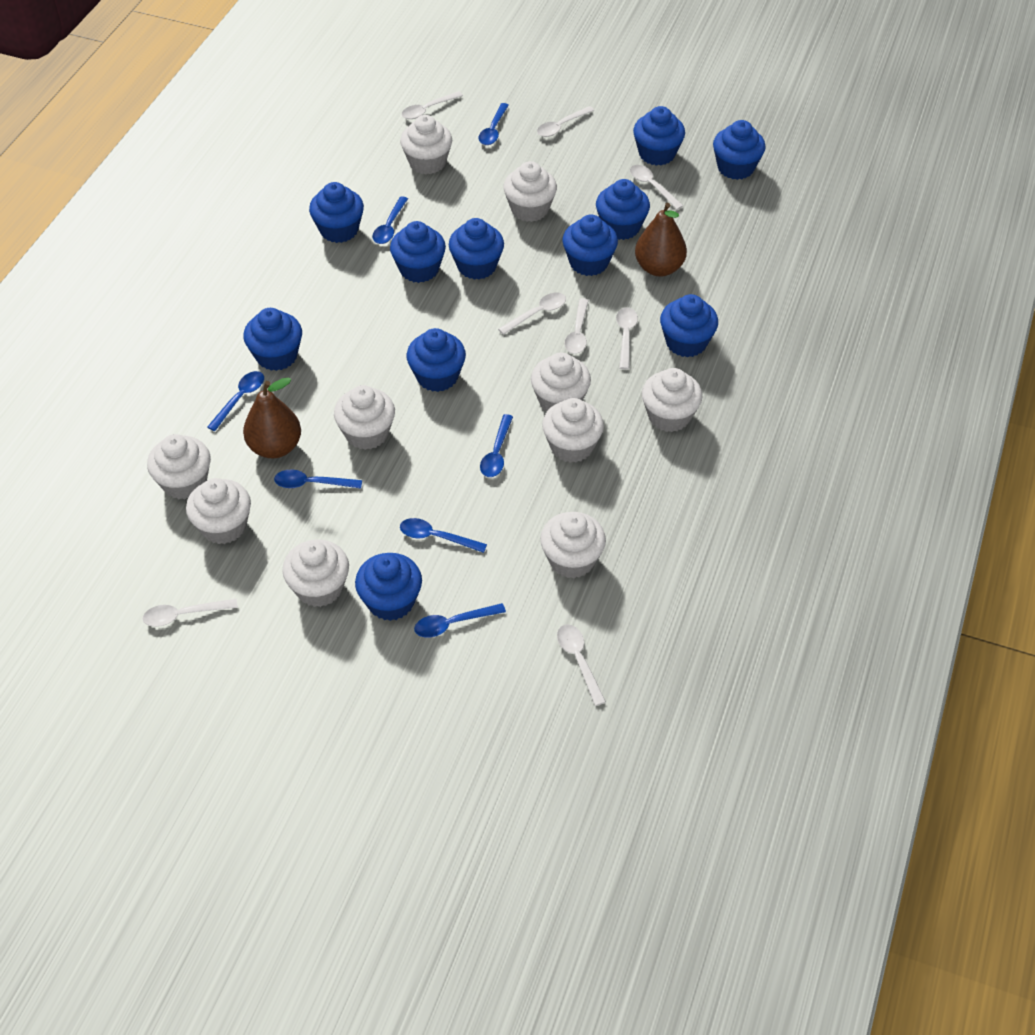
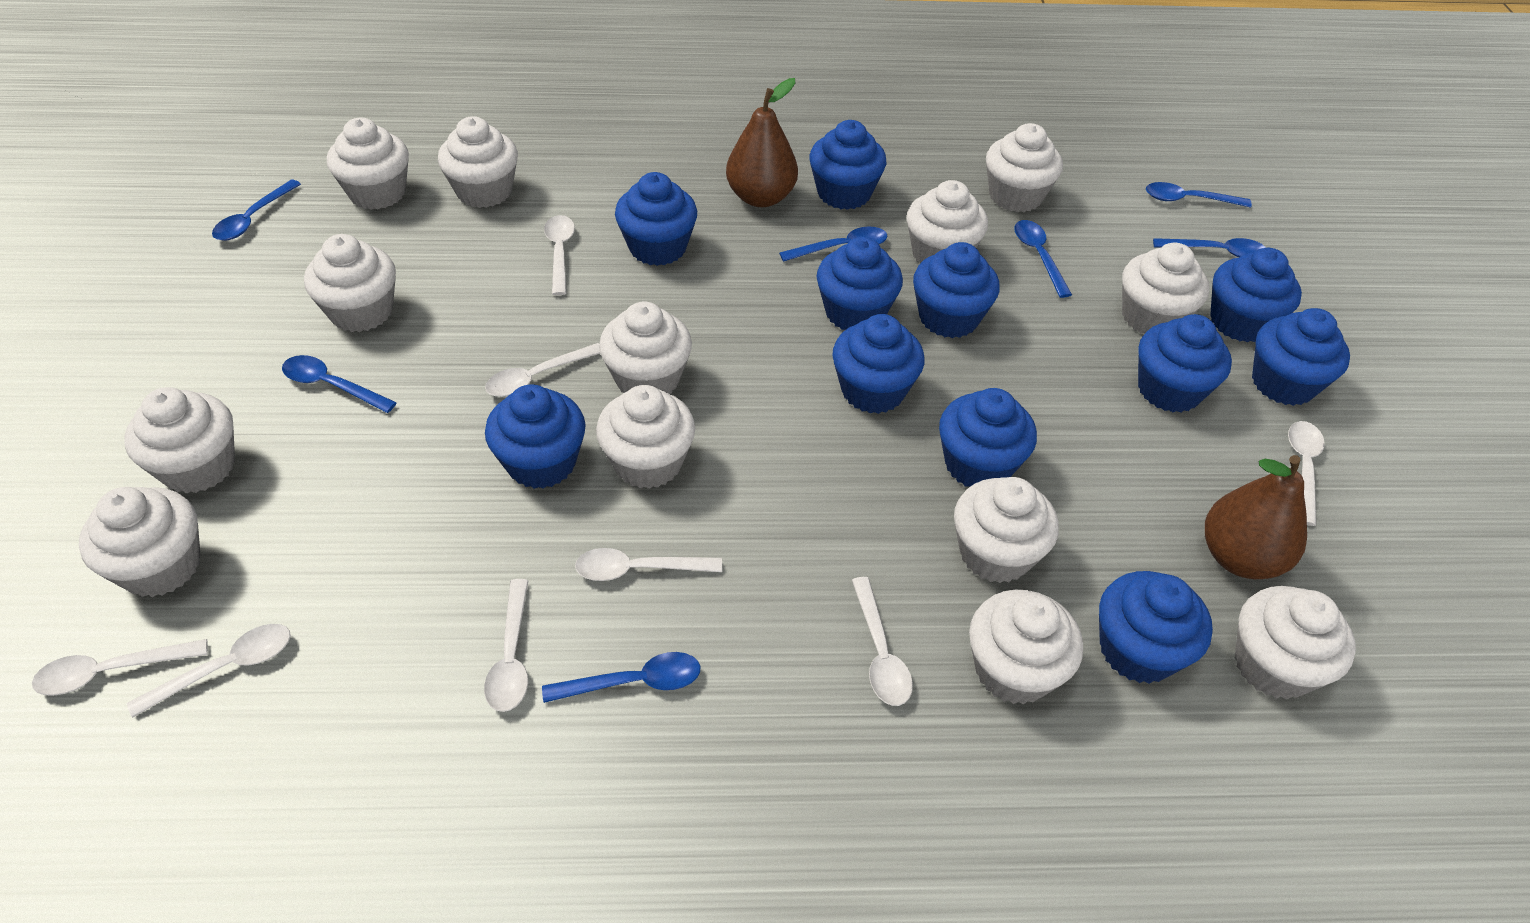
white cupcake: 10 -> 13

